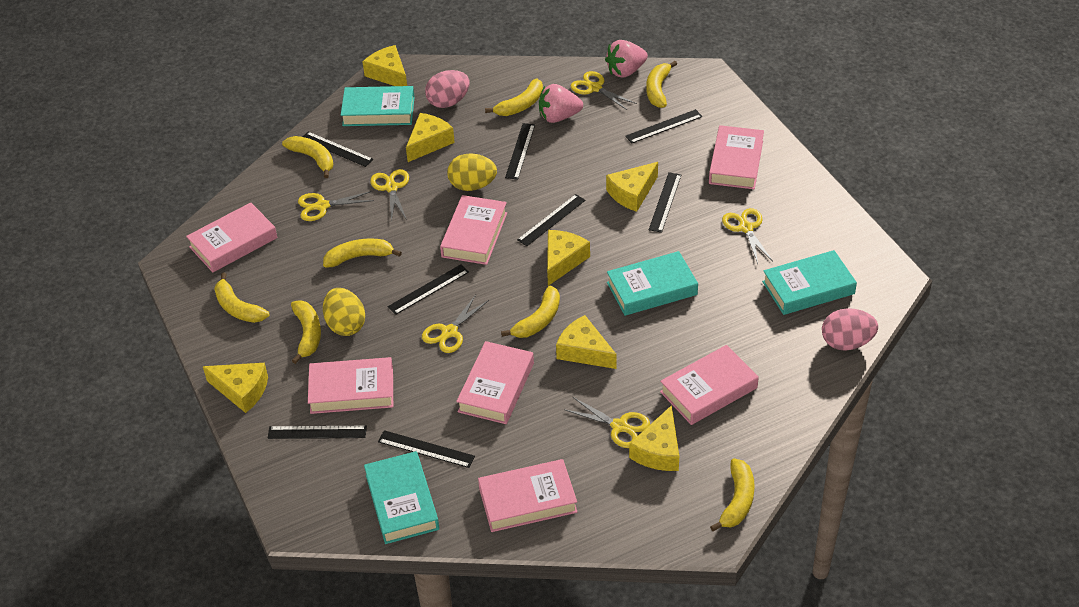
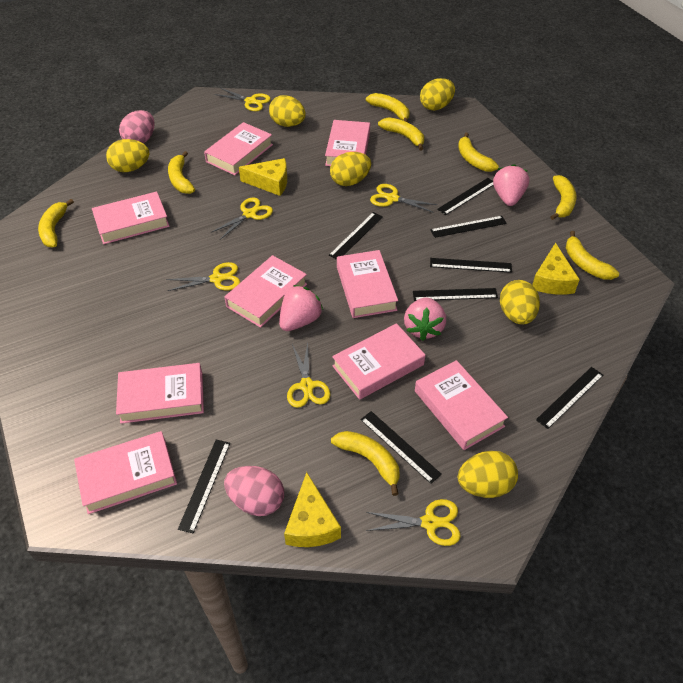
pink book: 7 -> 9
pink strawberry: 2 -> 3
turquoise book: 4 -> 0
yellow cheese: 7 -> 3
yellow egg: 2 -> 6

